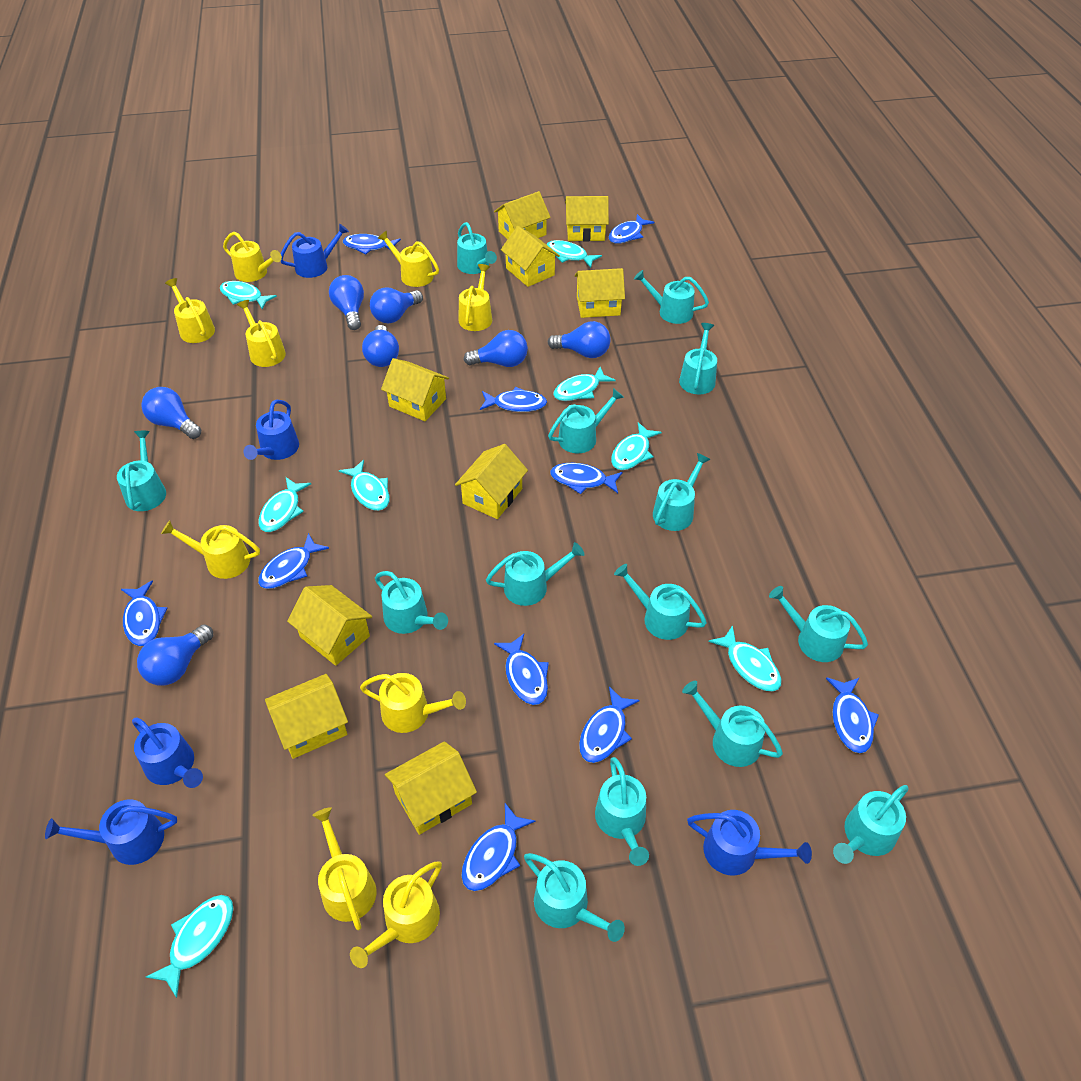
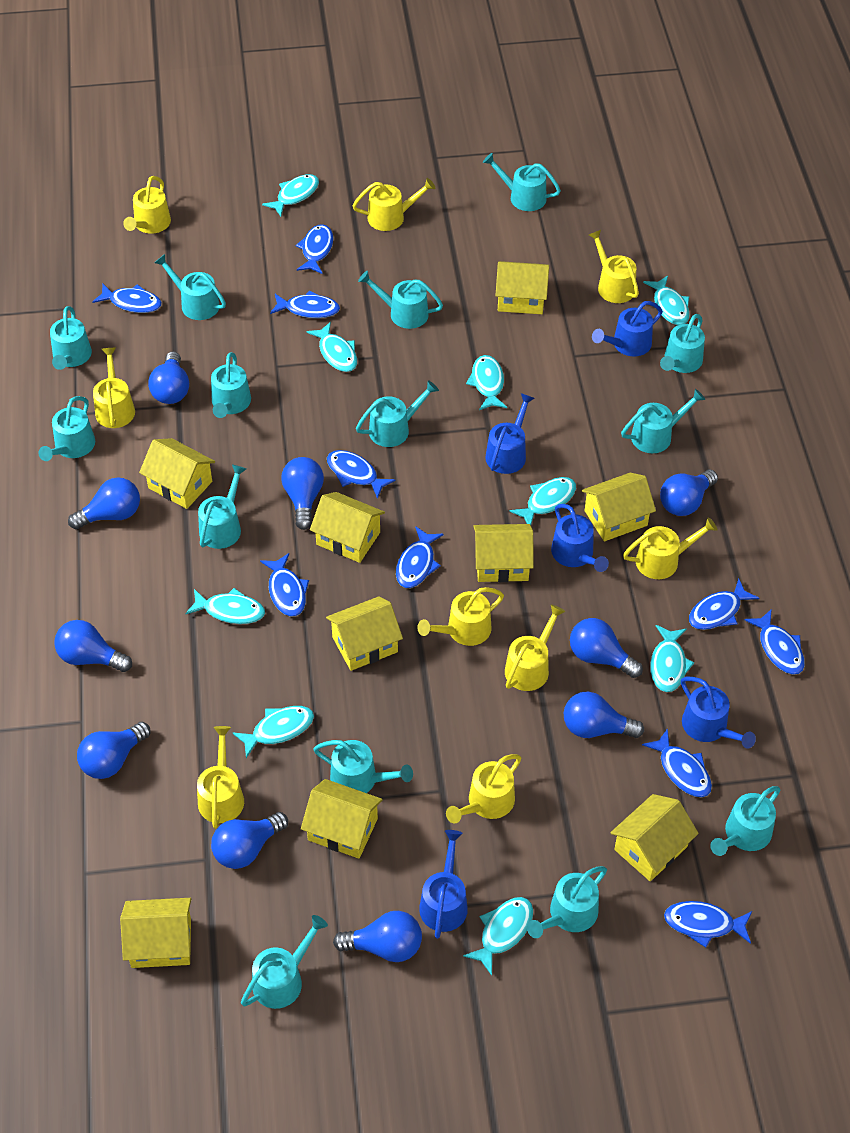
blue light bulb: 7 -> 10
turquoise fish: 8 -> 9

